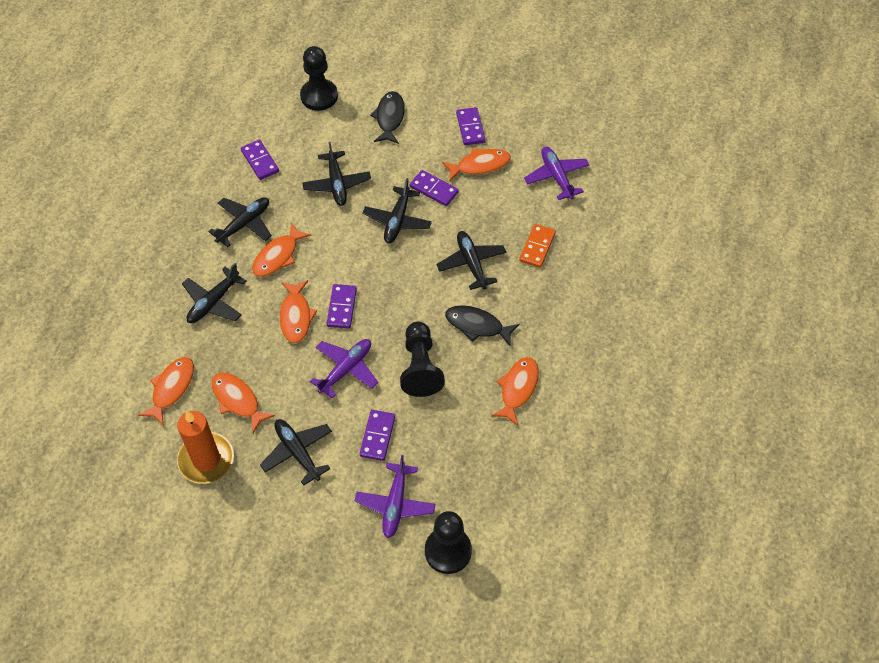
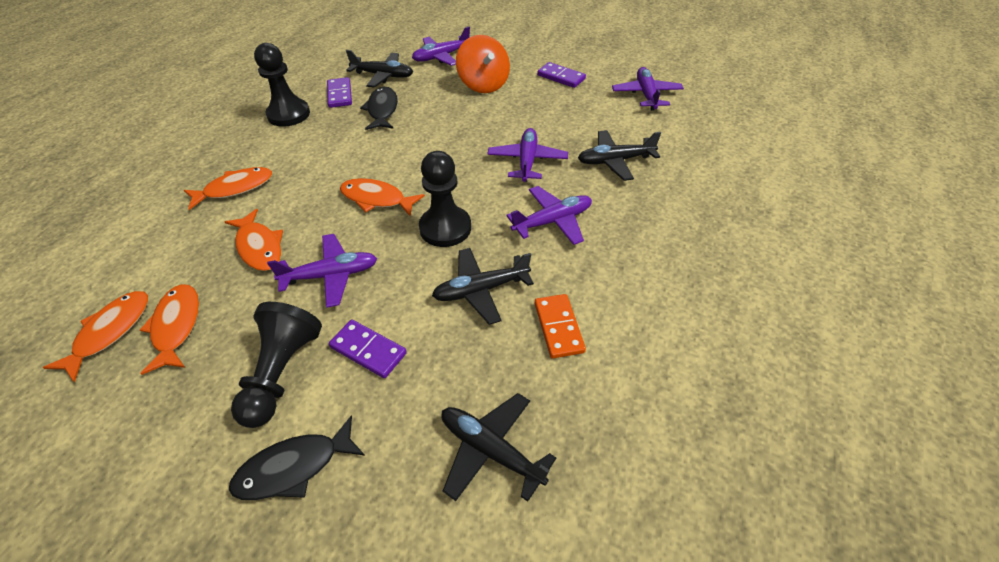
black plane: 6 -> 4
orange candle: 1 -> 0
orange fish: 6 -> 5
orange spinning top: 0 -> 1
purple domino: 5 -> 3
purple plane: 3 -> 5

